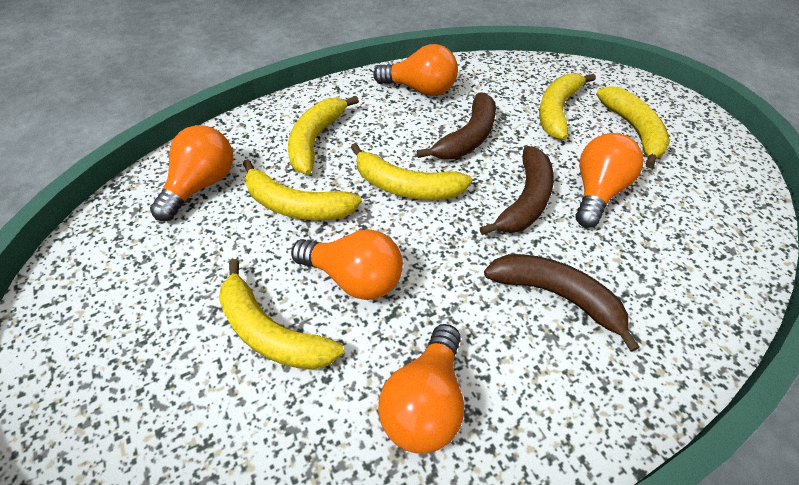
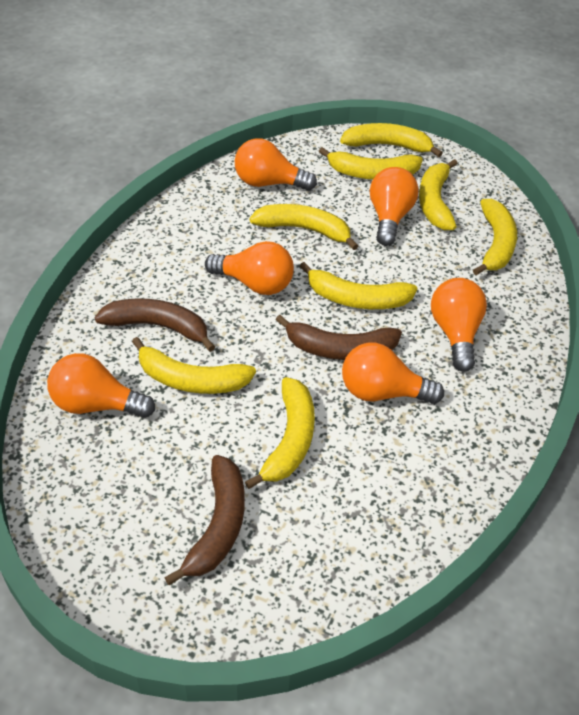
orange light bulb: 5 -> 6
yellow banana: 6 -> 8

